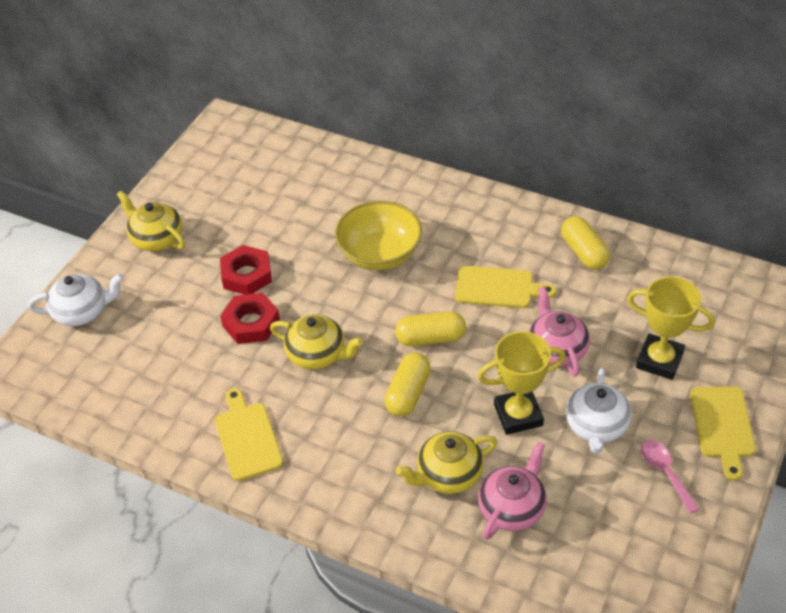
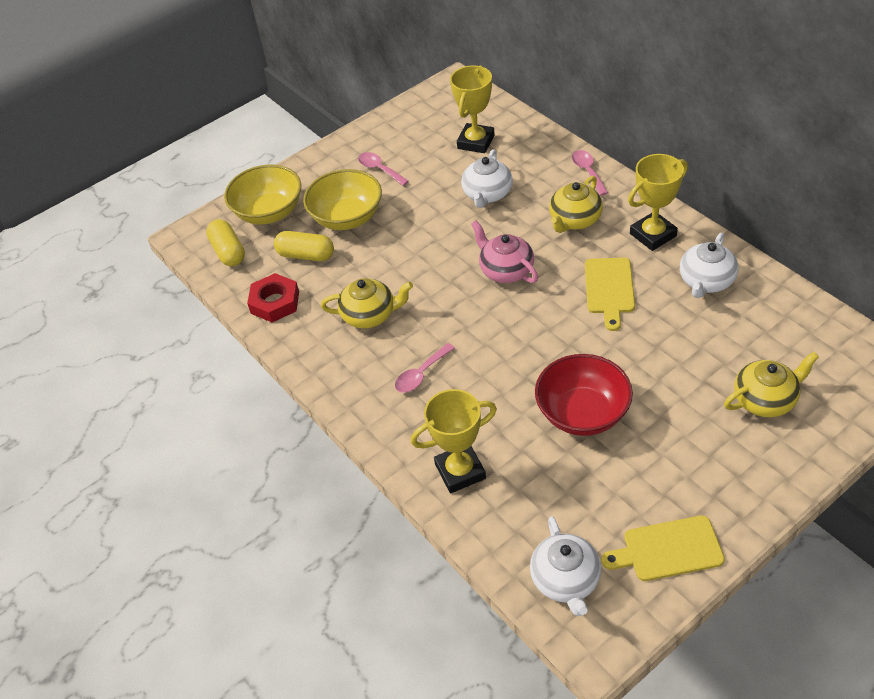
pink spoon: 1 -> 3
pink teapot: 2 -> 1
red bowl: 0 -> 1
red nut: 2 -> 1
white teapot: 2 -> 3
yellow bowl: 1 -> 2
yellow capsule: 3 -> 2
yellow cutting board: 3 -> 2
yellow trophy: 2 -> 3

